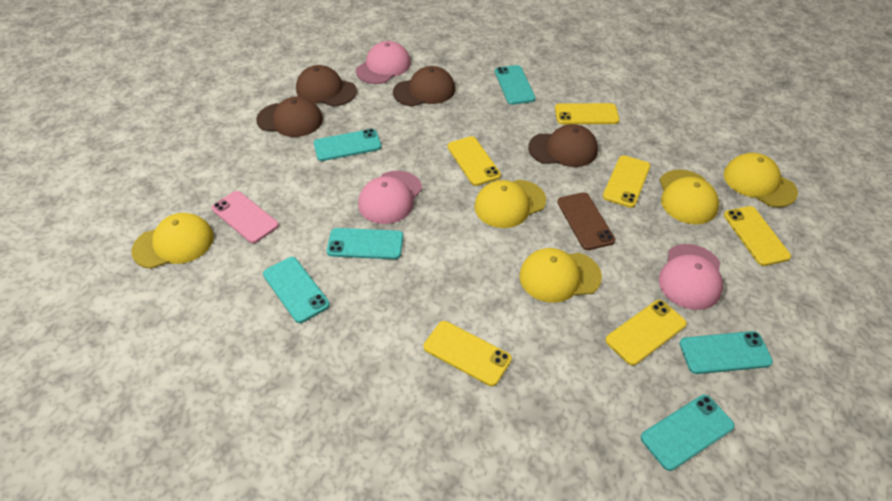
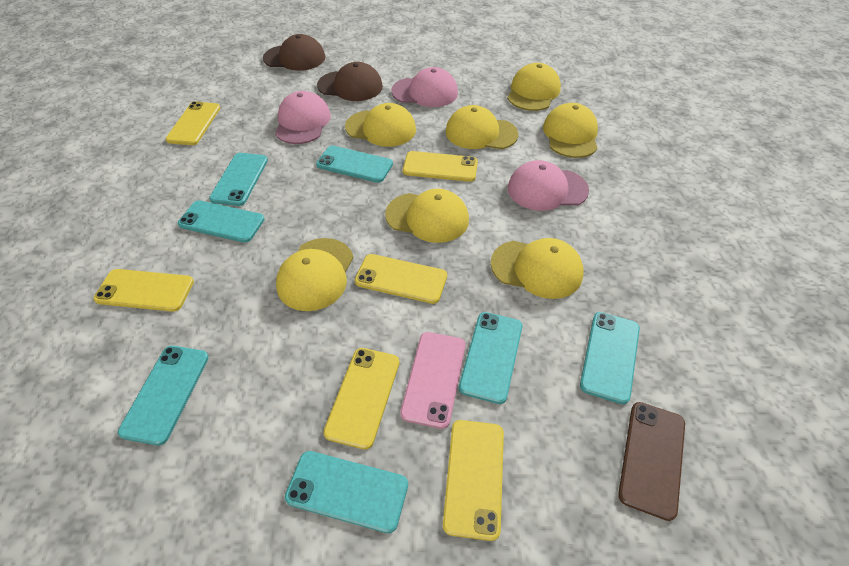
brown cap: 4 -> 2
turquoise phone: 6 -> 7
yellow cap: 5 -> 7

